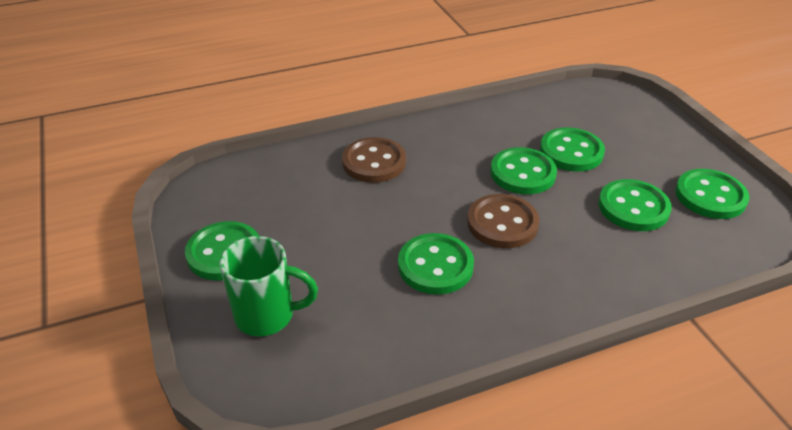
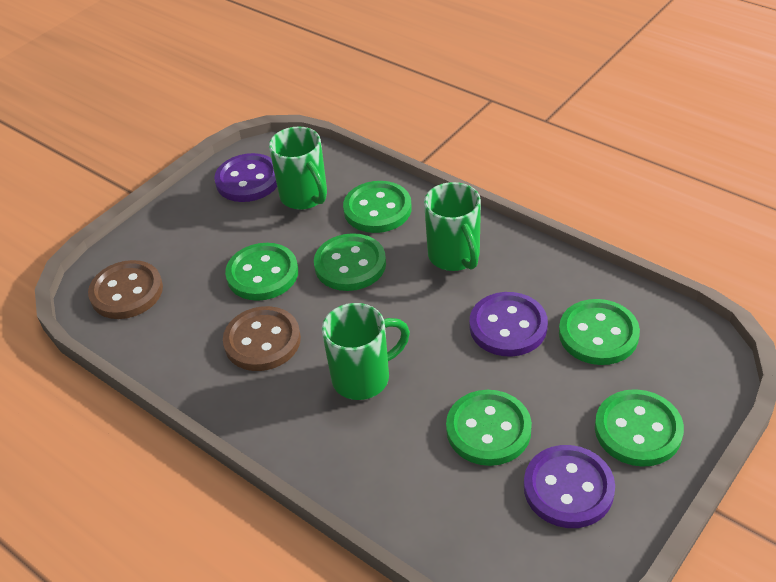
green mug: 1 -> 3
purple button: 0 -> 3

